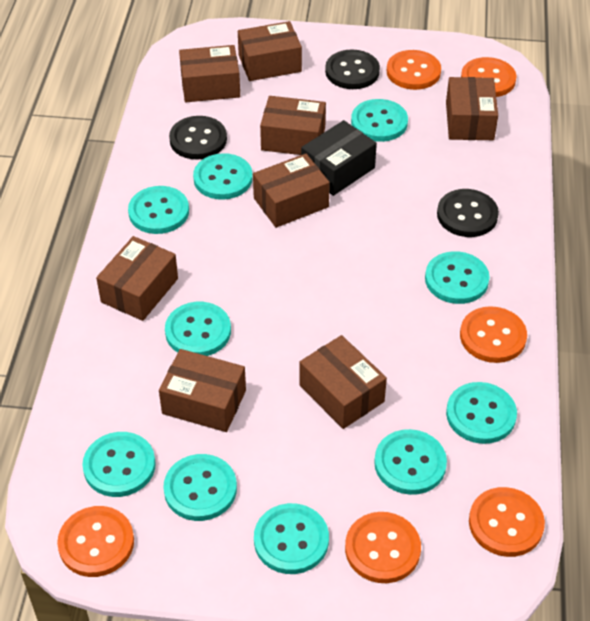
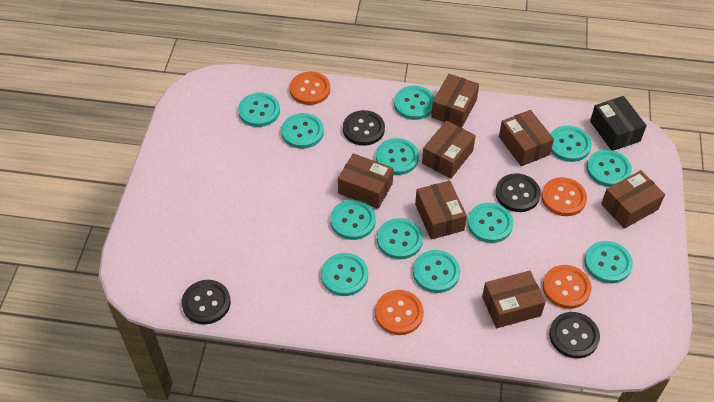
black button: 3 -> 4
brown box: 8 -> 7
orange button: 6 -> 4
turquoise button: 10 -> 12

